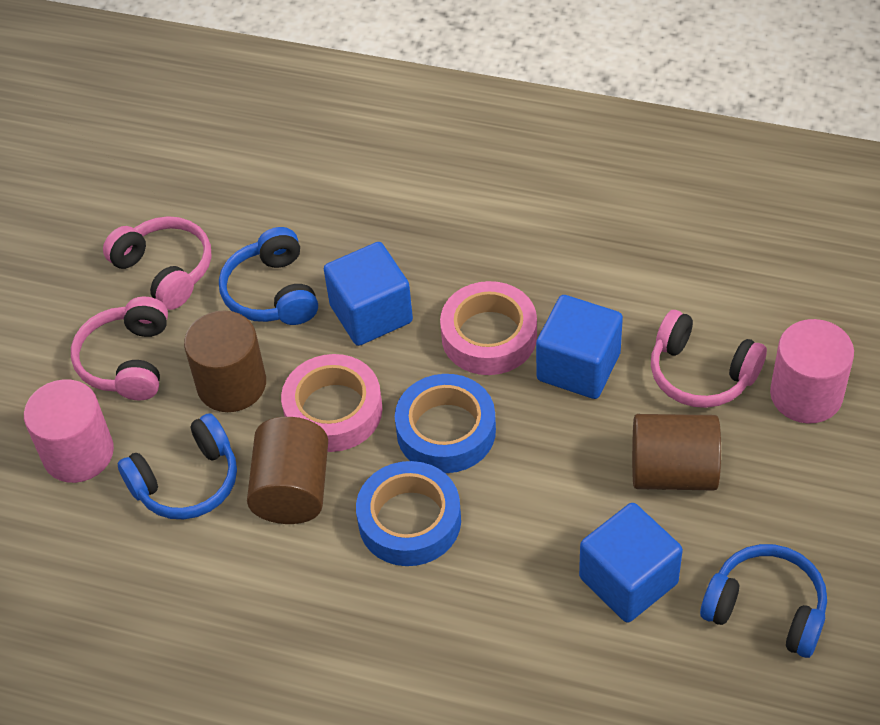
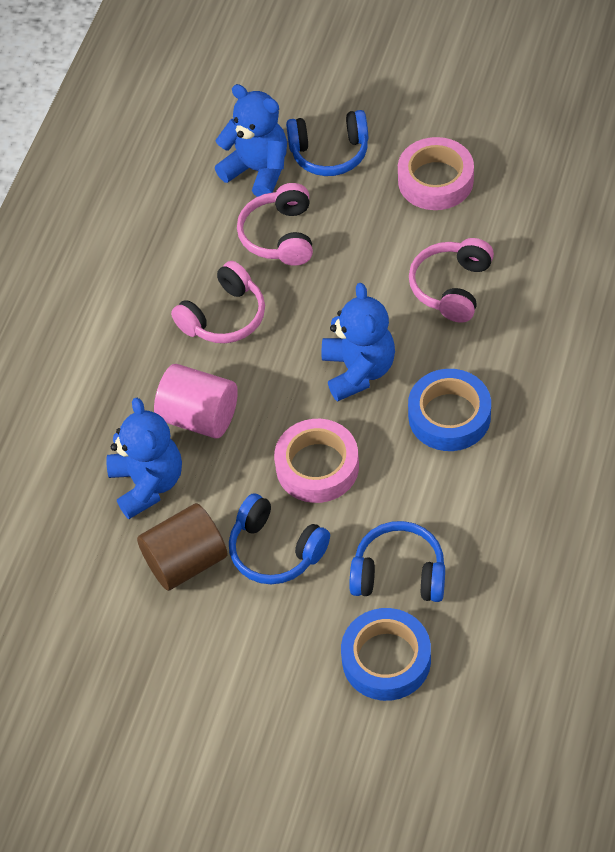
blue cube: 3 -> 0
blue teddy bear: 0 -> 3
brown cylinder: 3 -> 1
pink cylinder: 2 -> 1

